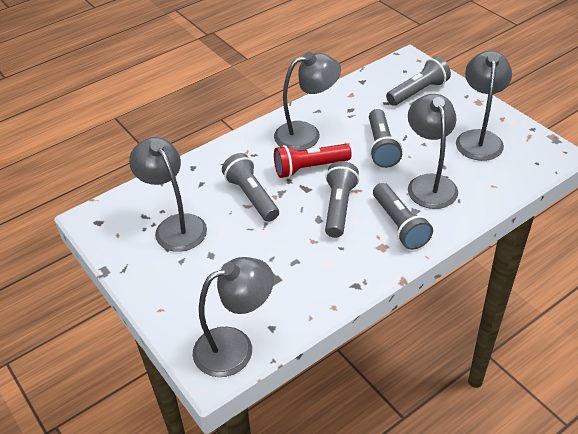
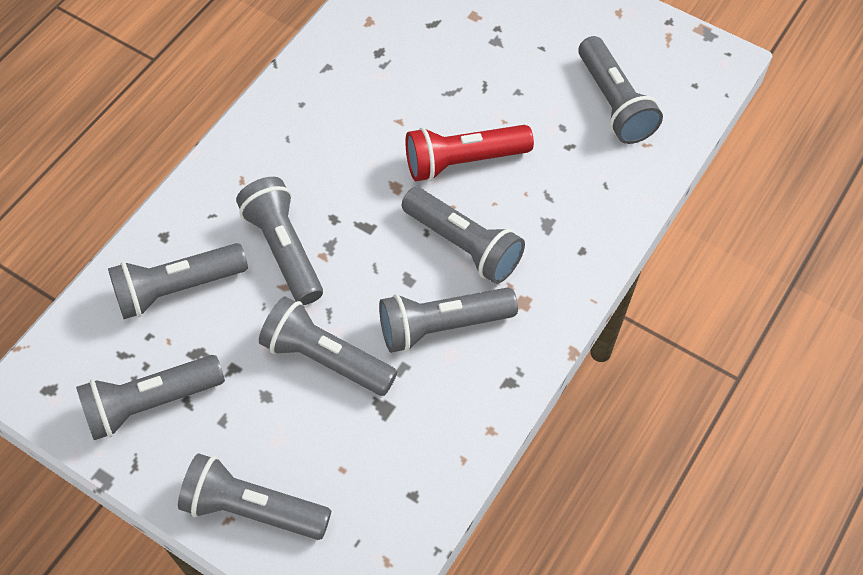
grey flashlight: 5 -> 8
grey lamp: 5 -> 0

